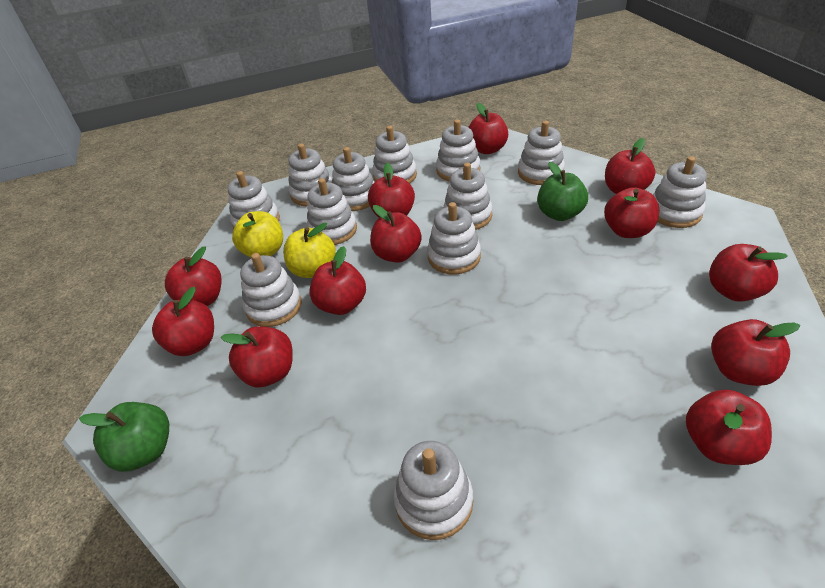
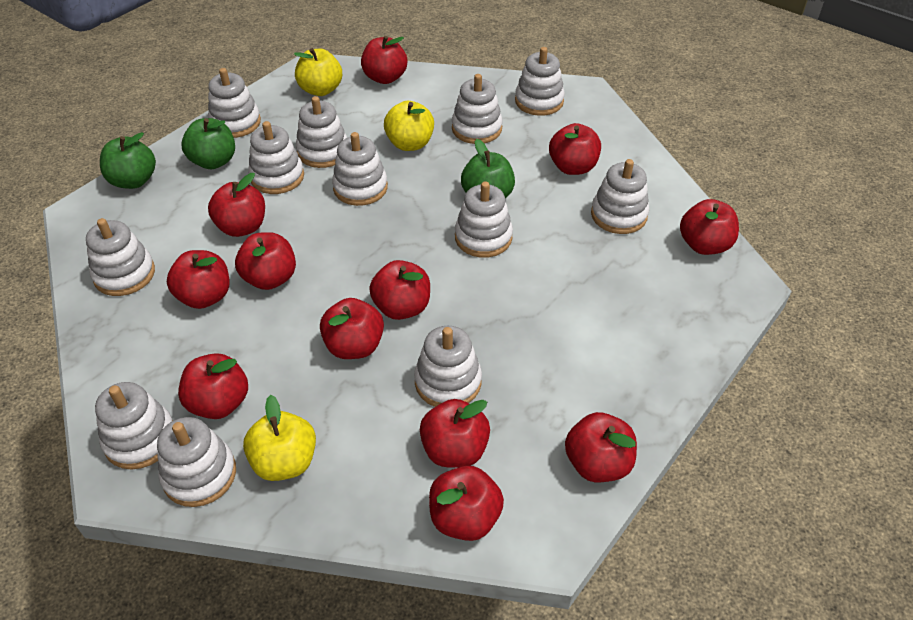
green apple: 2 -> 3
yellow apple: 2 -> 3

